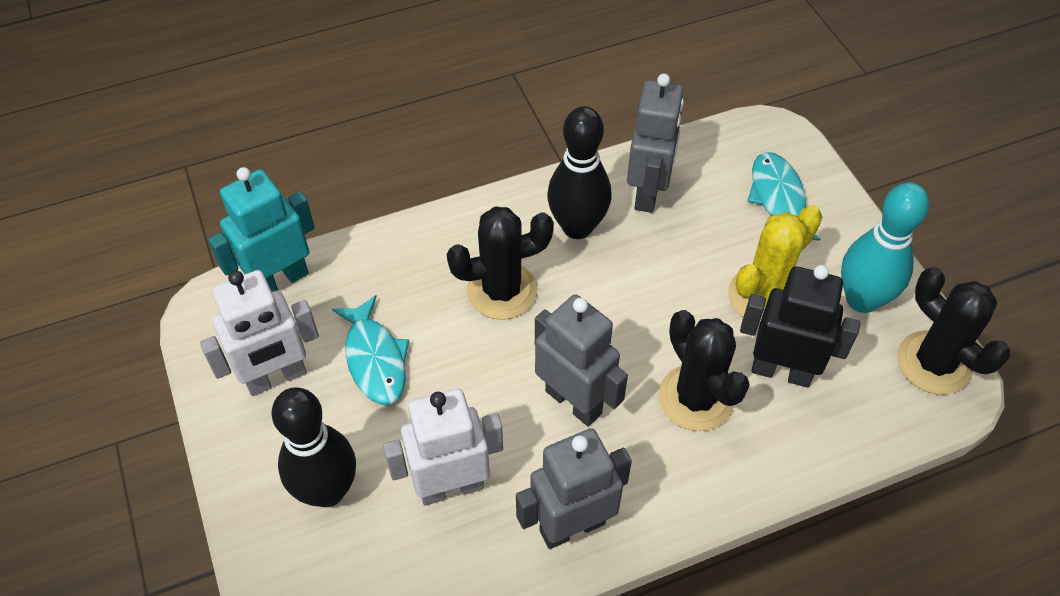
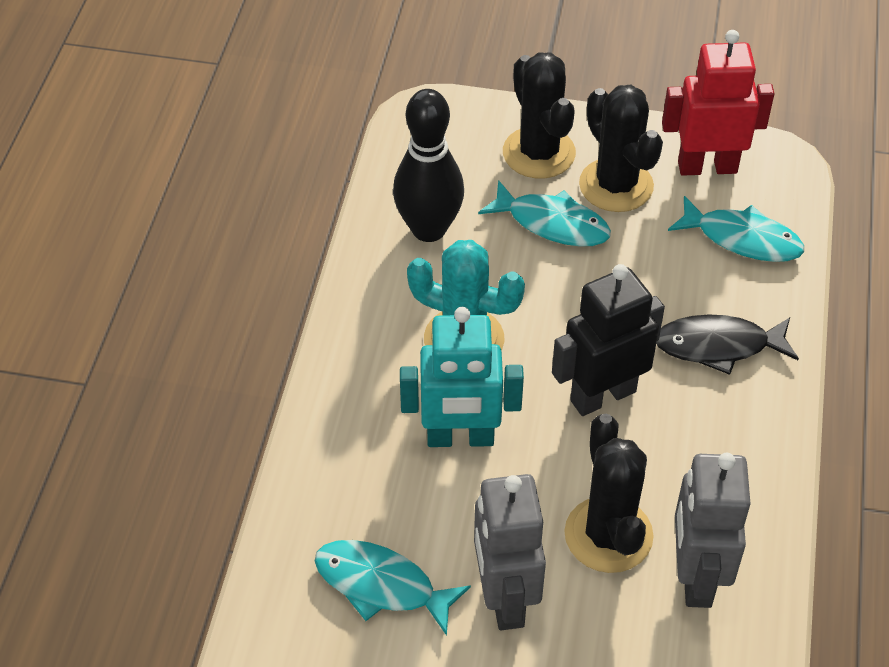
black bowling pin: 2 -> 1
black fish: 0 -> 1
grey robot: 3 -> 2
red robot: 0 -> 1
turquoise bowling pin: 1 -> 0
turquoise cactus: 0 -> 1
turquoise fish: 2 -> 3
white robot: 2 -> 0
yellow cactus: 1 -> 0

